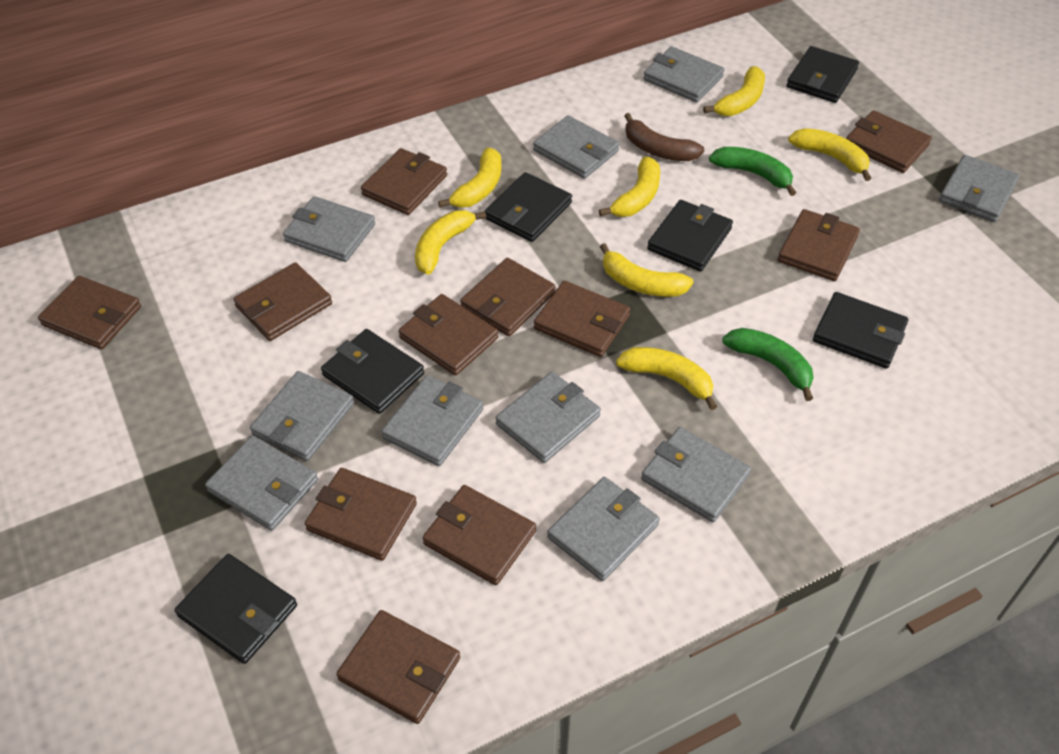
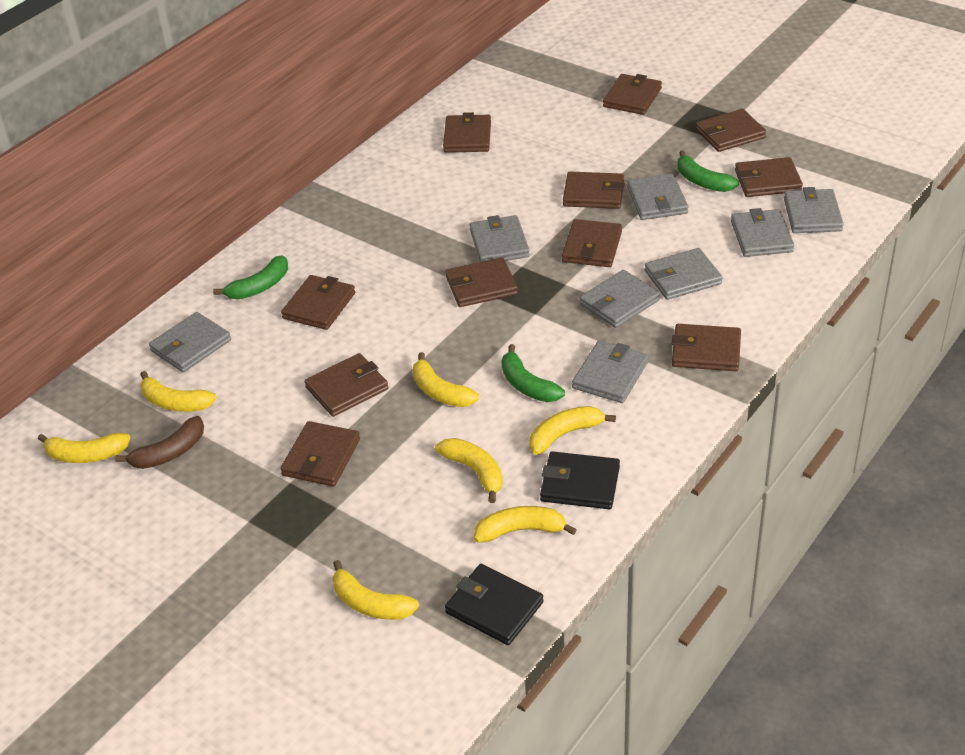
black wallet: 6 -> 2
green banana: 2 -> 3
grey wallet: 10 -> 8

